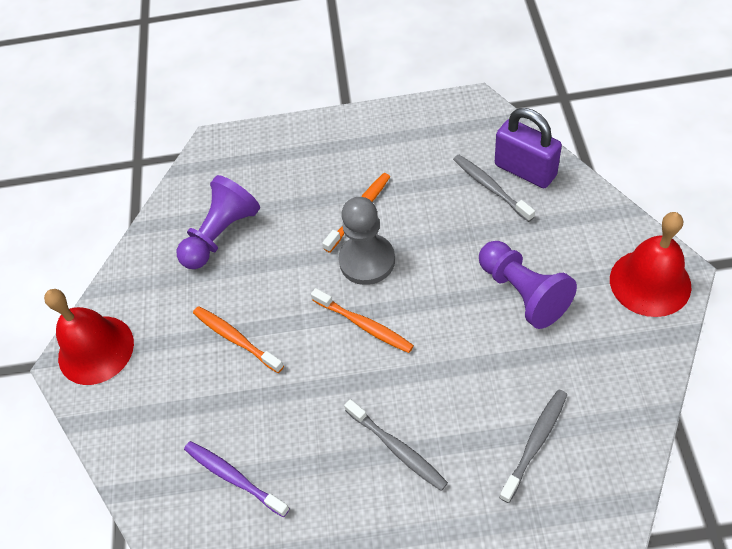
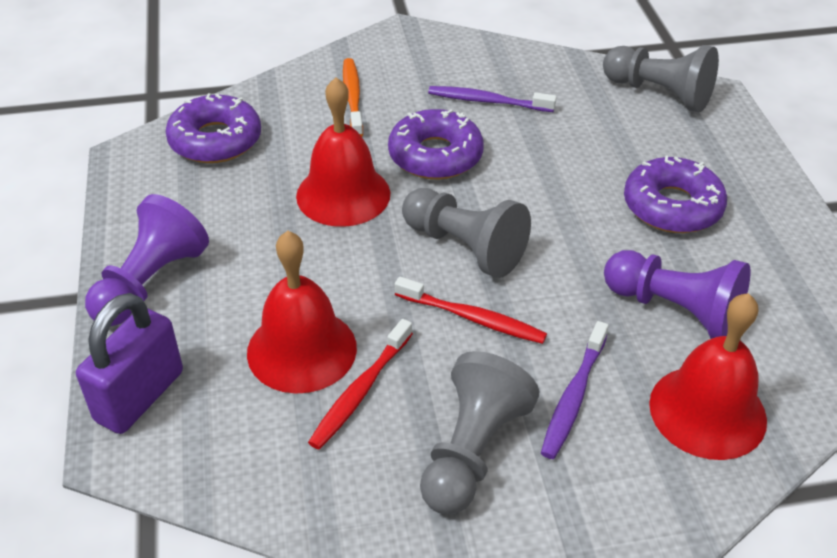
grey pawn: 1 -> 3
grey toothbrush: 3 -> 0
orange toothbrush: 3 -> 1
purple donut: 0 -> 3
purple toothbrush: 1 -> 2
red bell: 2 -> 3
red toothbrush: 0 -> 2

